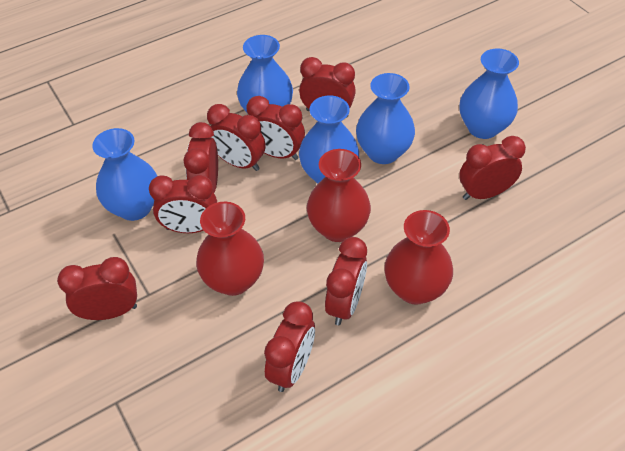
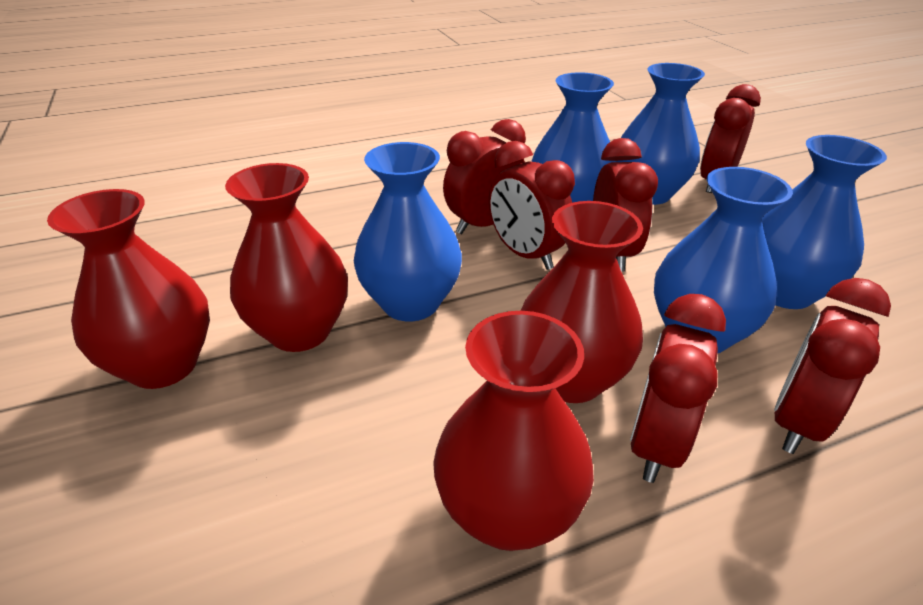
red clock: 9 -> 6
red vase: 3 -> 4

